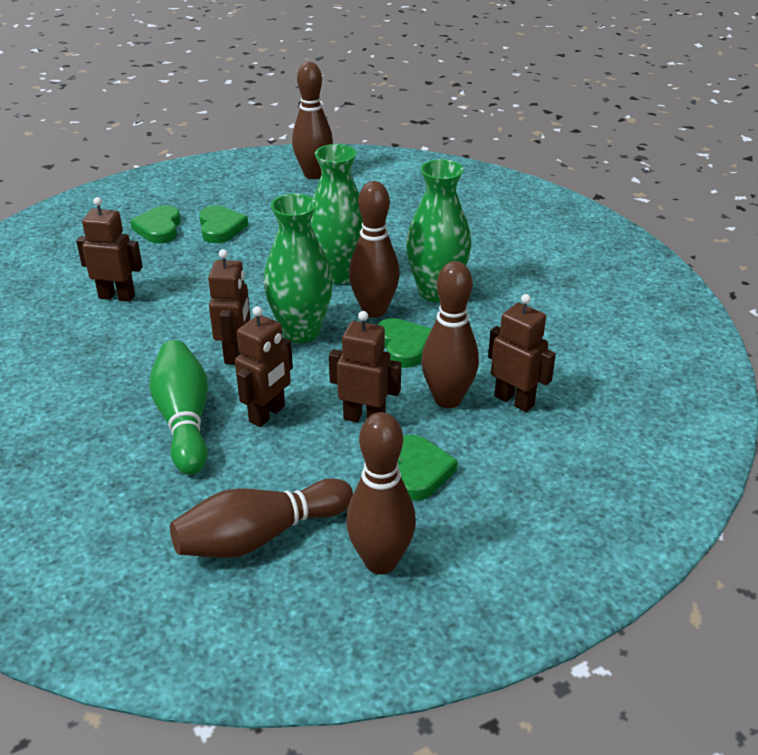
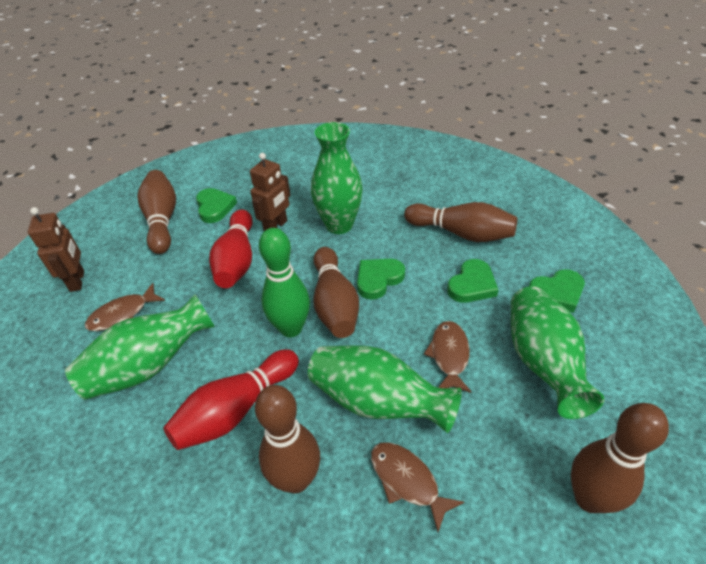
brown fish: 0 -> 3
brown robot: 5 -> 2
green vase: 3 -> 4
red bowling pin: 0 -> 2

